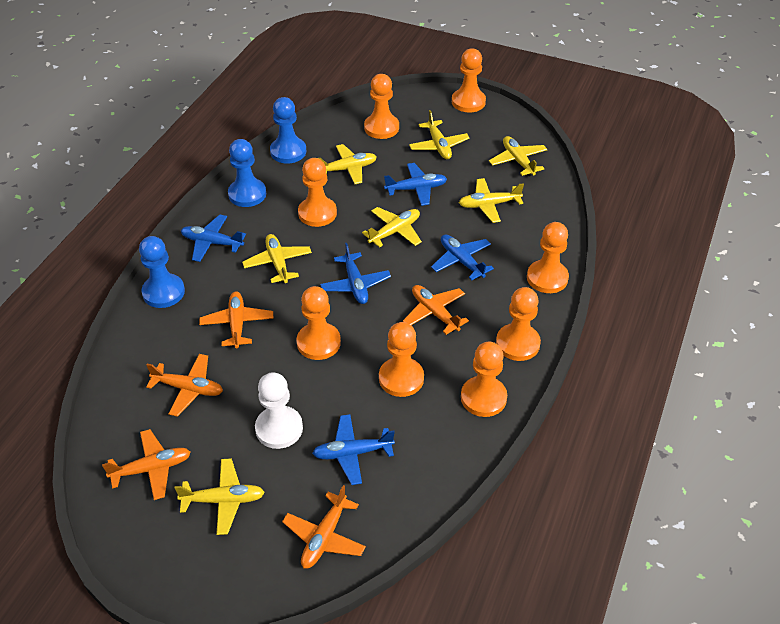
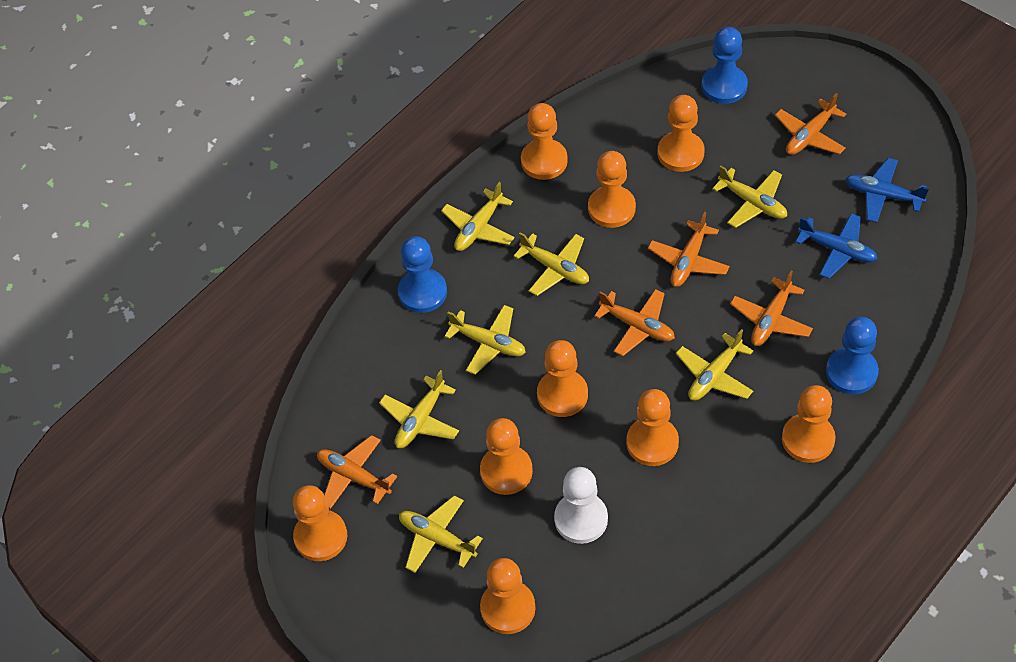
blue plane: 5 -> 2
orange pawn: 8 -> 9

